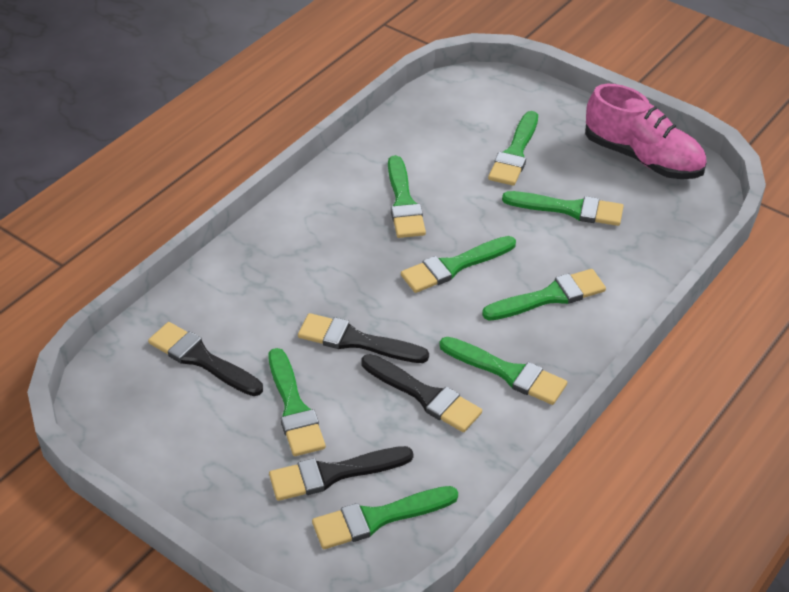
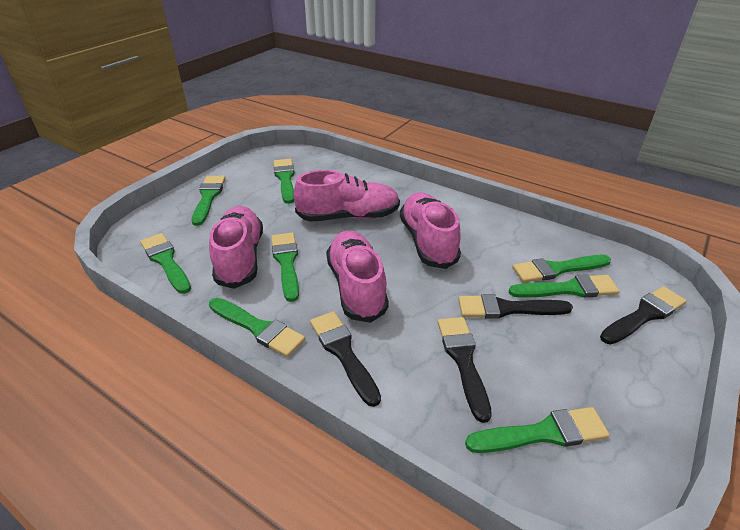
pink shoe: 1 -> 4

